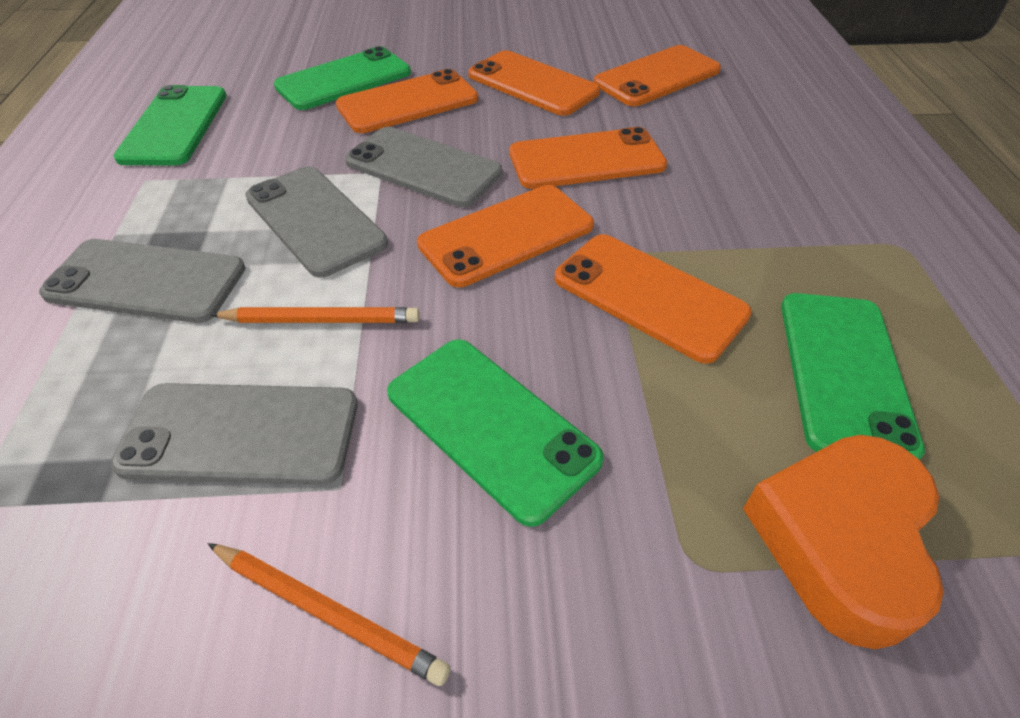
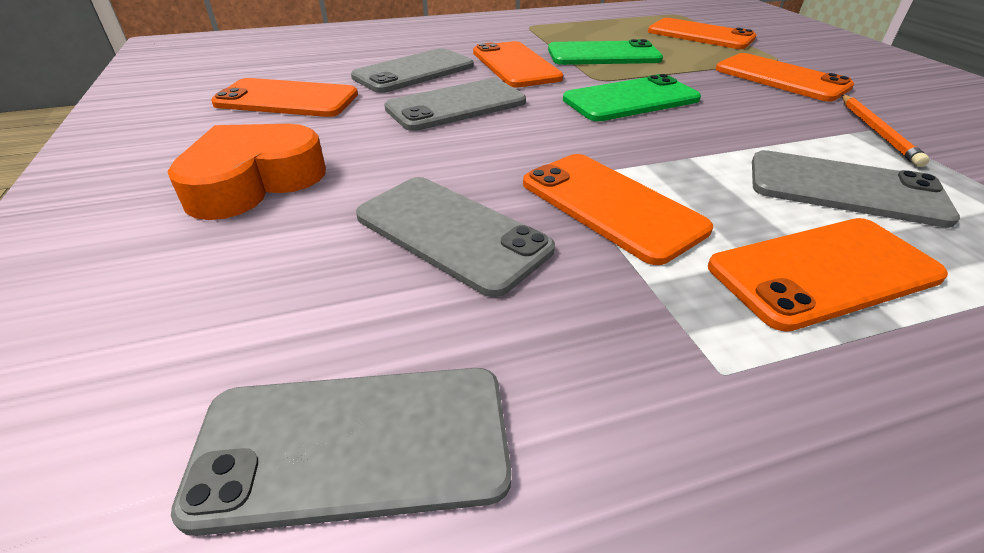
green phone: 4 -> 2
grey phone: 4 -> 5
orange pencil: 2 -> 1

